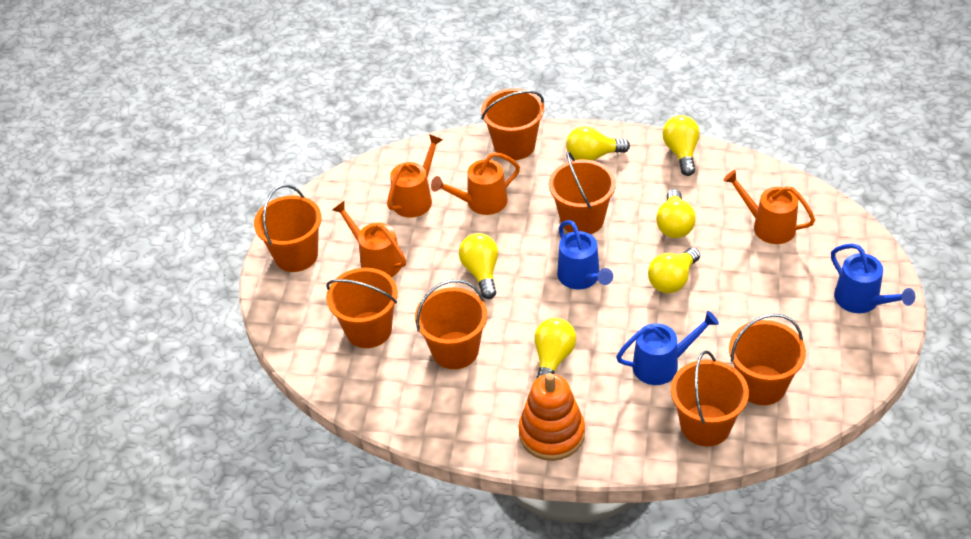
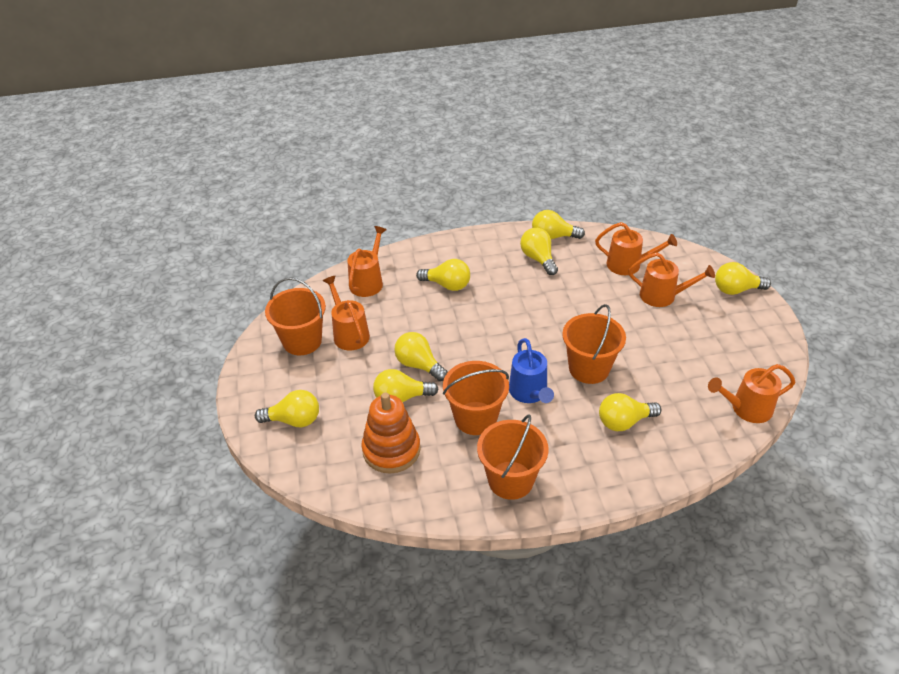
blue watering can: 3 -> 1
orange bucket: 7 -> 4
orange watering can: 4 -> 5
yellow light bulb: 6 -> 8

